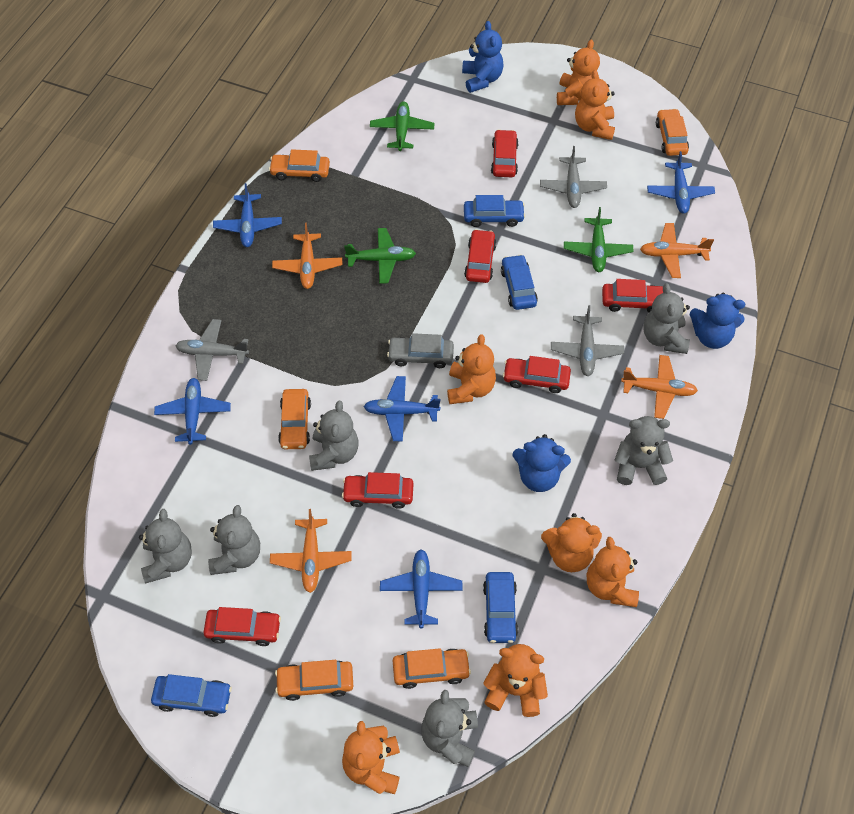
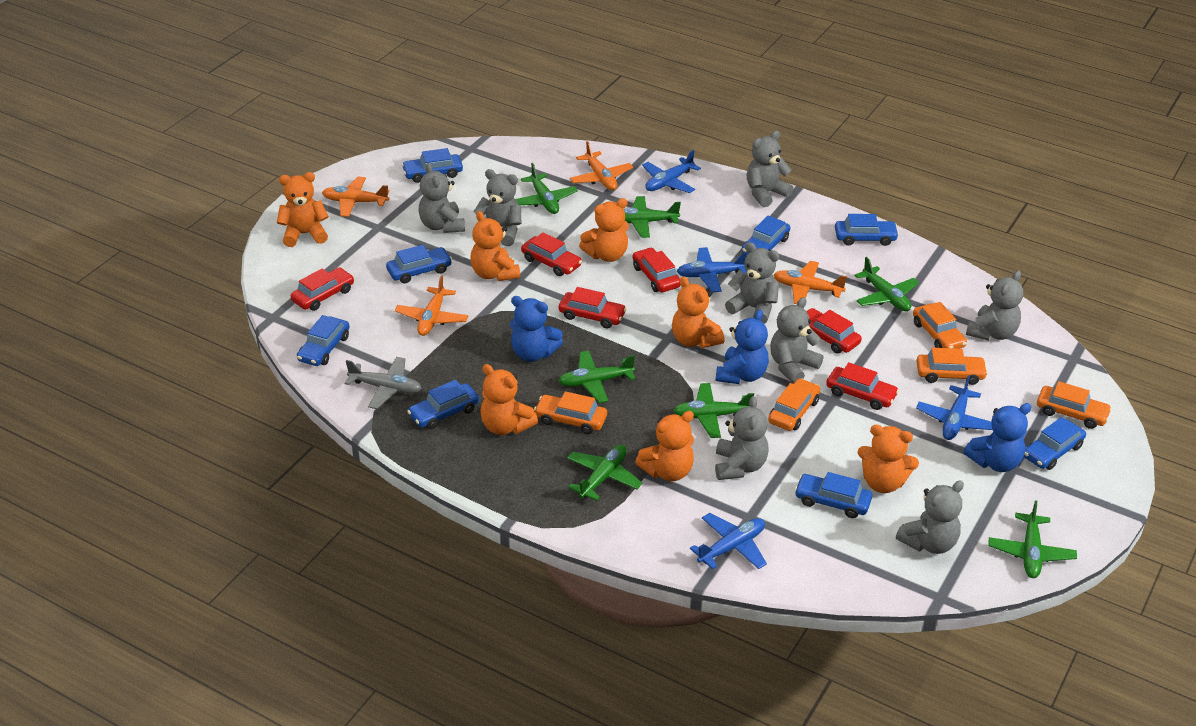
blue car: 4 -> 8
blue plane: 5 -> 4
green plane: 3 -> 7
grey car: 1 -> 0
grey plane: 3 -> 1
grey teddy bear: 6 -> 8

